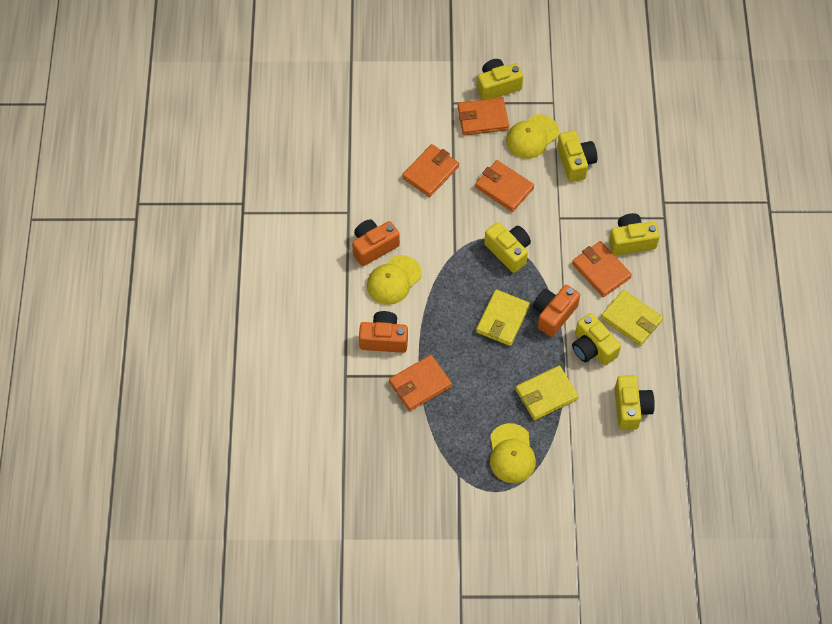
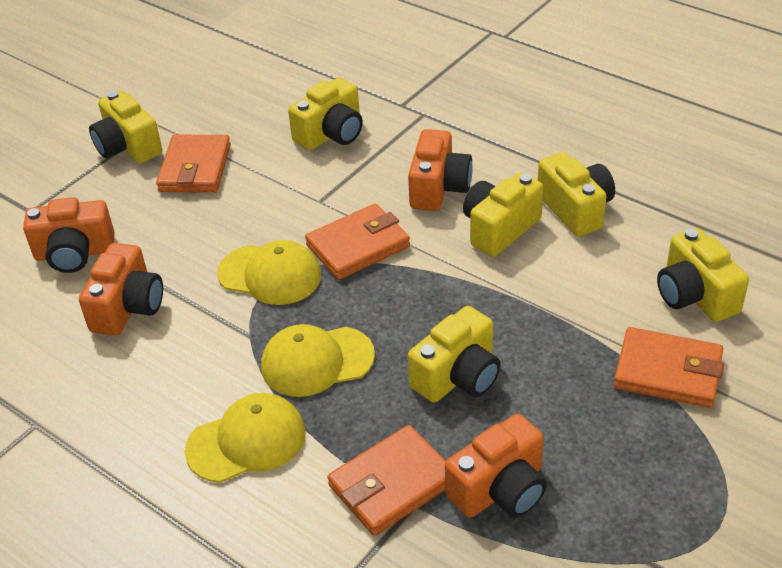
orange camera: 3 -> 4
orange wallet: 5 -> 4
yellow wallet: 3 -> 0

